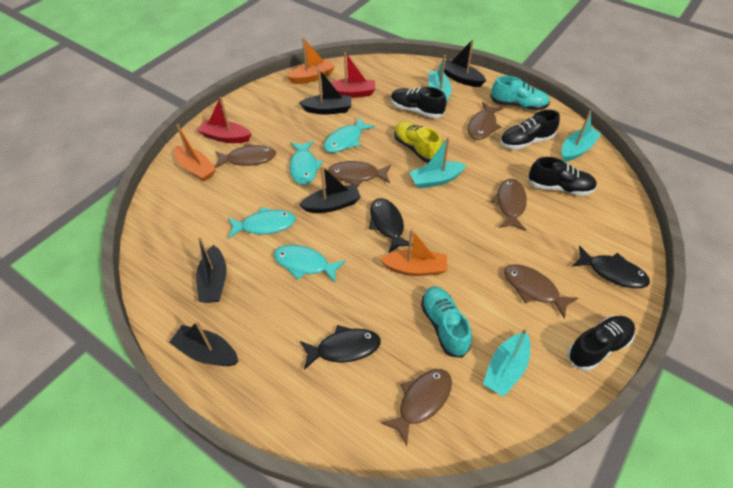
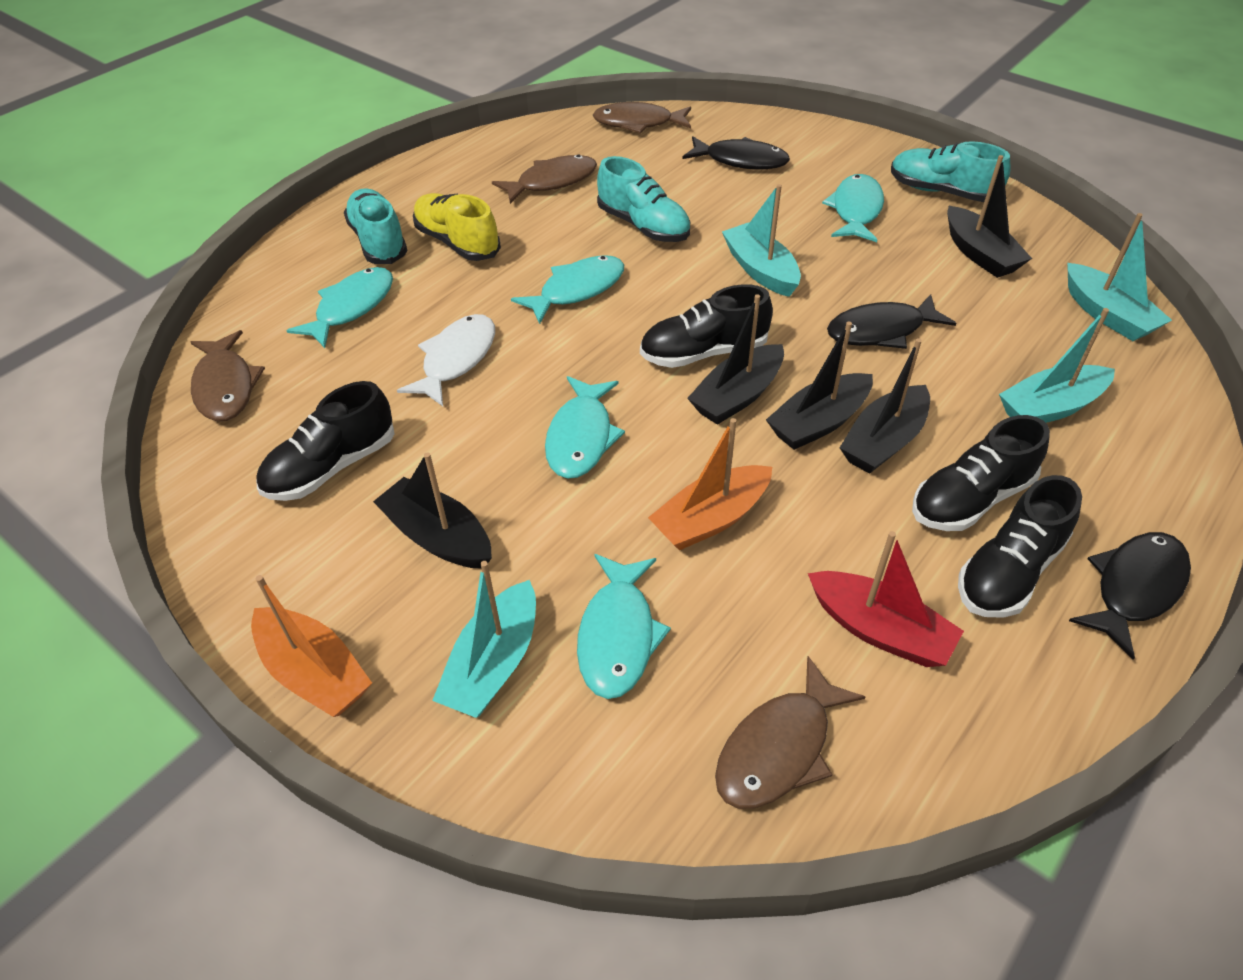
brown fish: 6 -> 4
orange boat: 3 -> 2
red boat: 2 -> 1
turquoise fish: 4 -> 5
turquoise shoe: 2 -> 3
white fish: 0 -> 1

